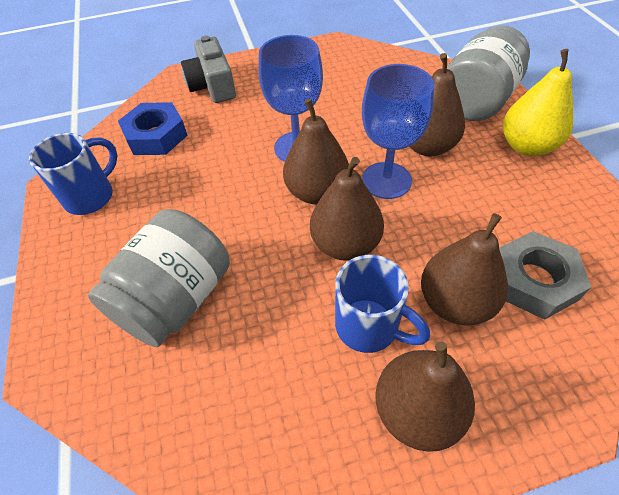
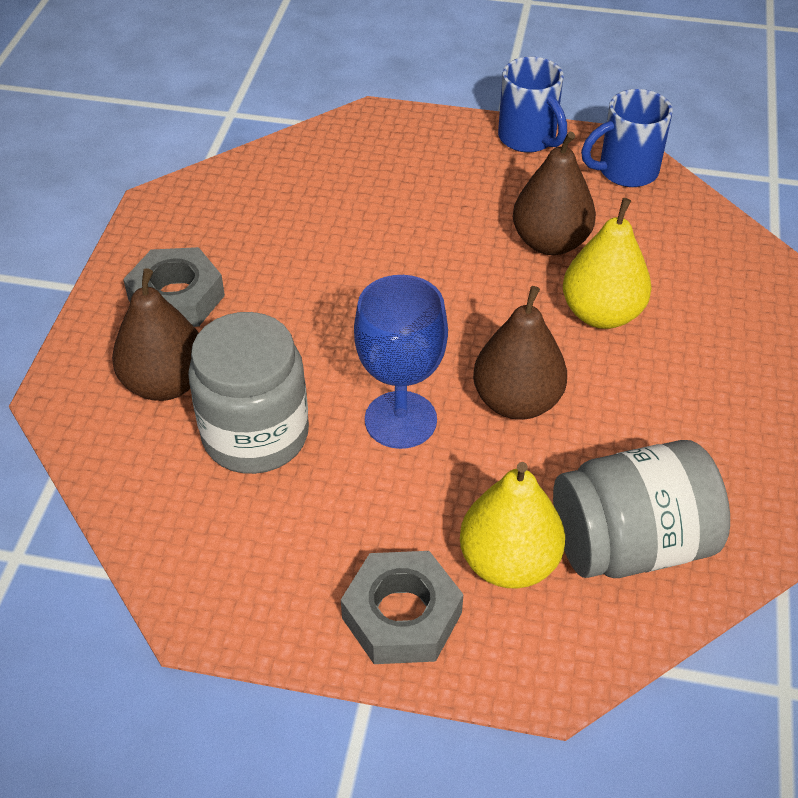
blue goblet: 2 -> 1
blue nut: 1 -> 0
brown pear: 5 -> 3
grey camera: 1 -> 0
grey nut: 1 -> 2
yellow pear: 1 -> 2

